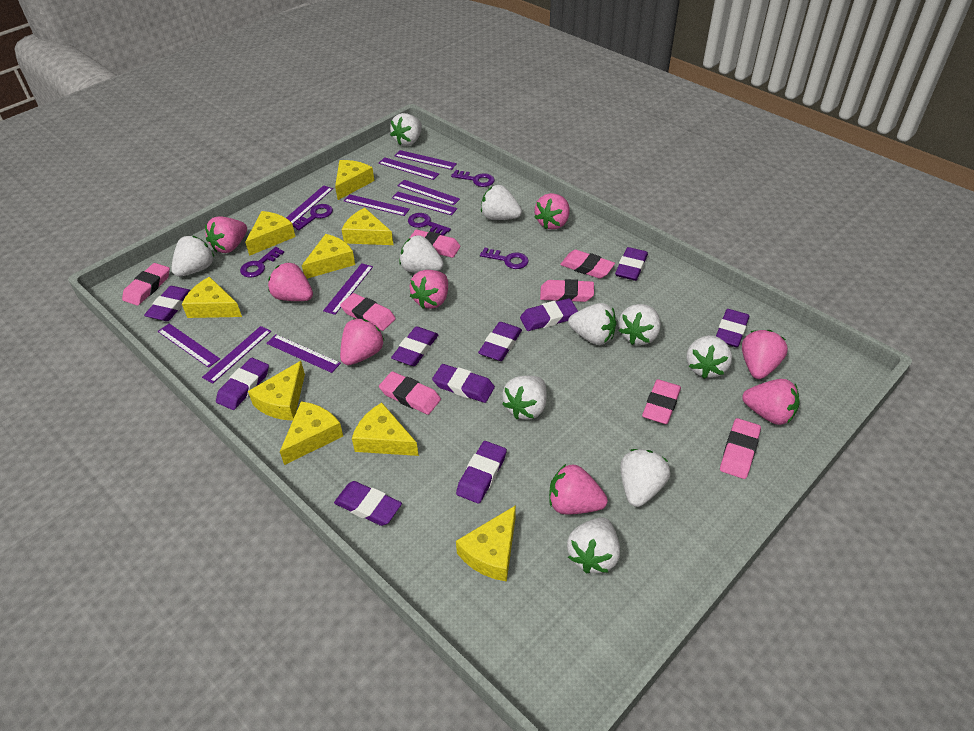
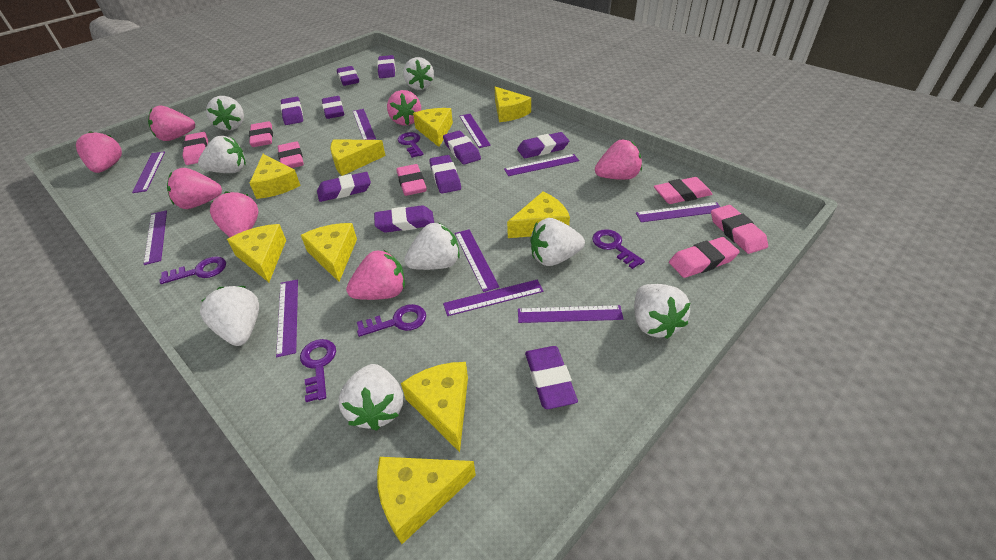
pink eraser: 8 -> 7
pink strawberry: 8 -> 7
white strawberry: 10 -> 8

